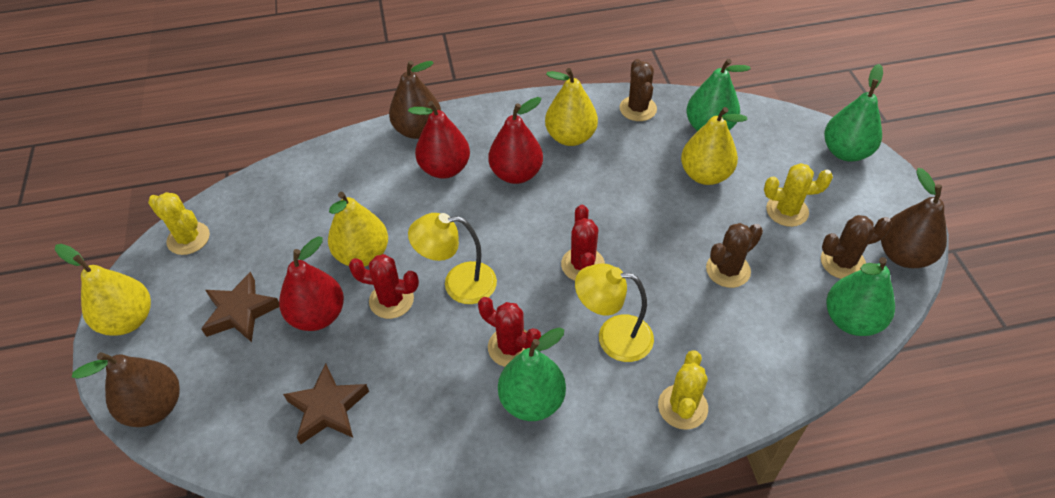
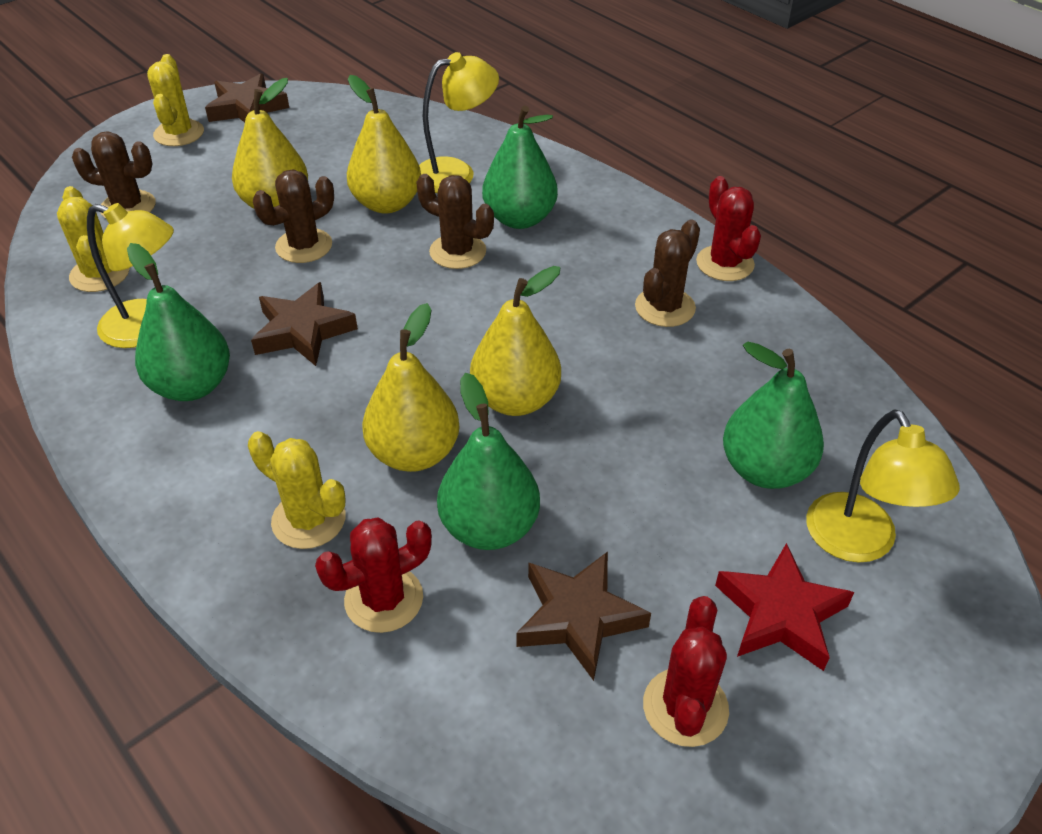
brown cactus: 3 -> 4
brown pear: 3 -> 0
brown star: 2 -> 3
red pear: 3 -> 0
red star: 0 -> 1
yellow lamp: 2 -> 3

